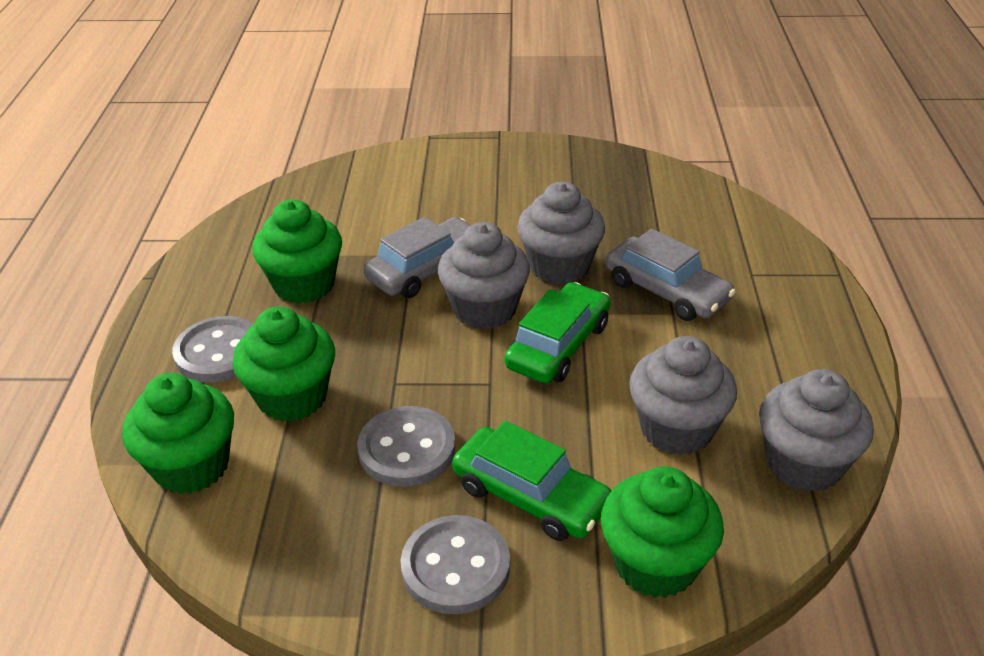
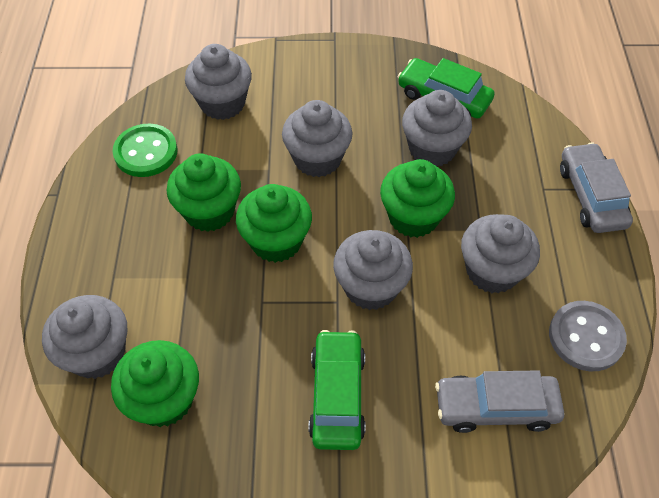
green button: 0 -> 1
grey button: 3 -> 1
grey cupcake: 4 -> 6

